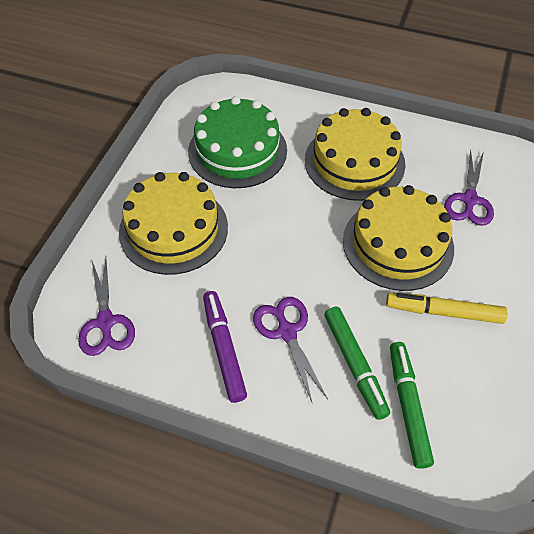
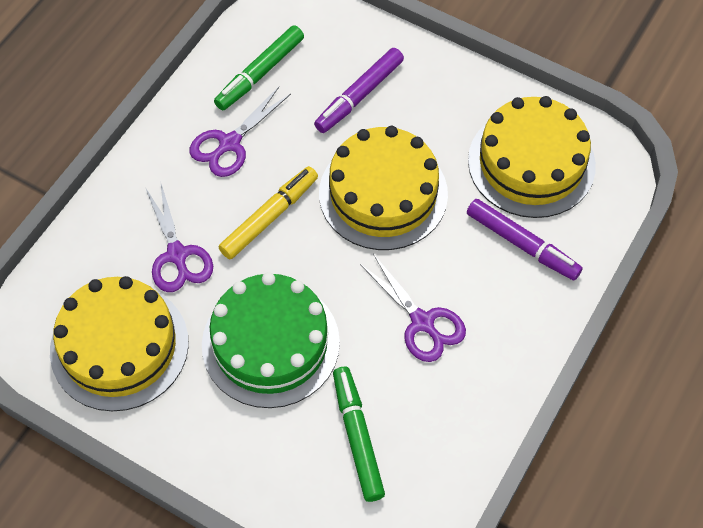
purple marker: 1 -> 2

